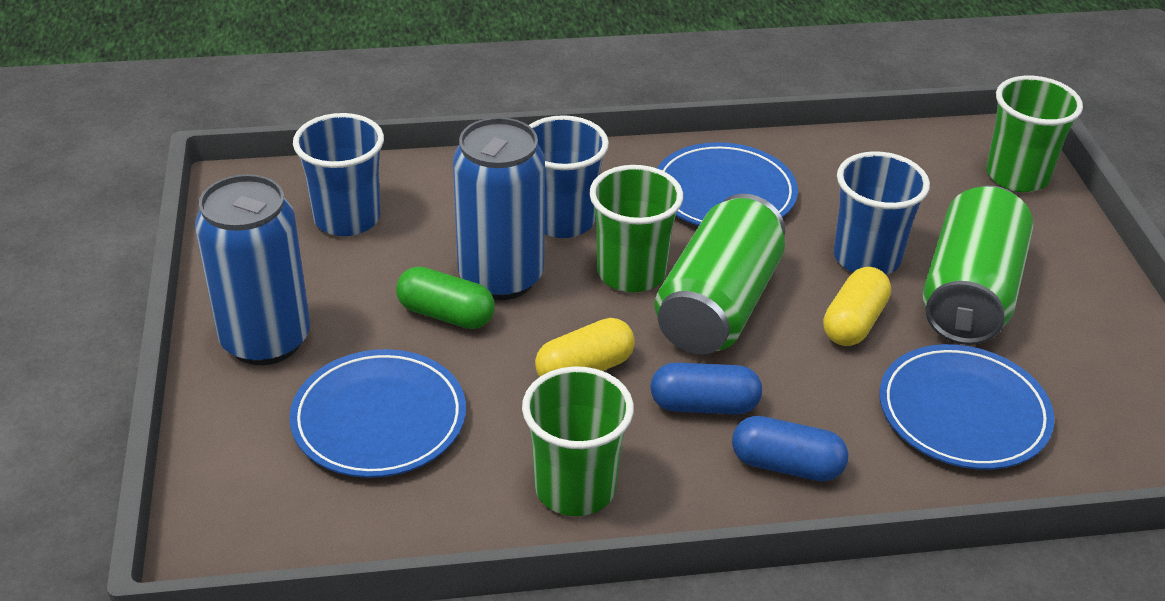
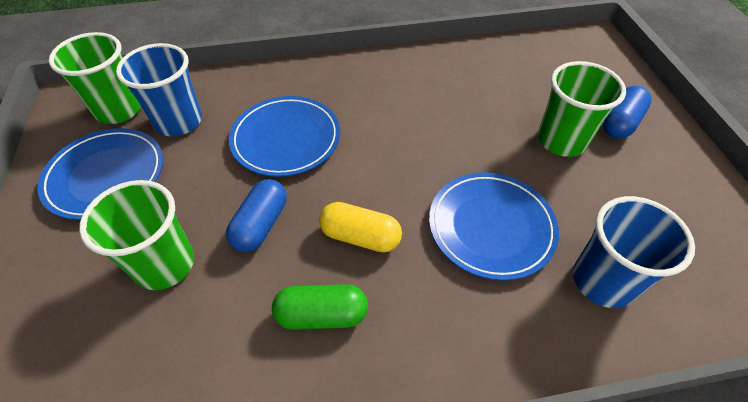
blue can: 2 -> 0
blue cup: 3 -> 2
green can: 2 -> 0
yellow capsule: 2 -> 1

